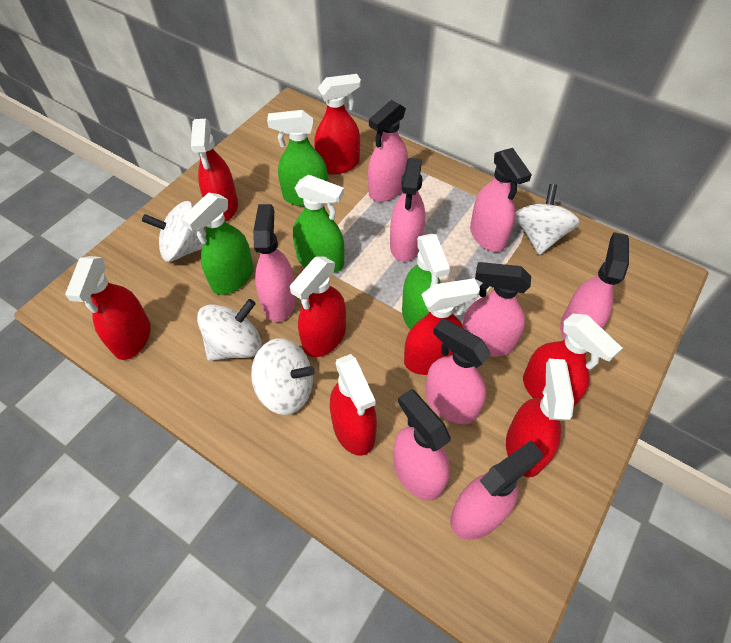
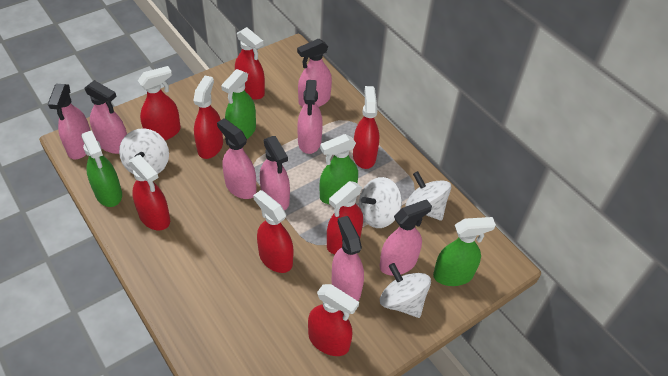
pink spray bottle: 9 -> 8

